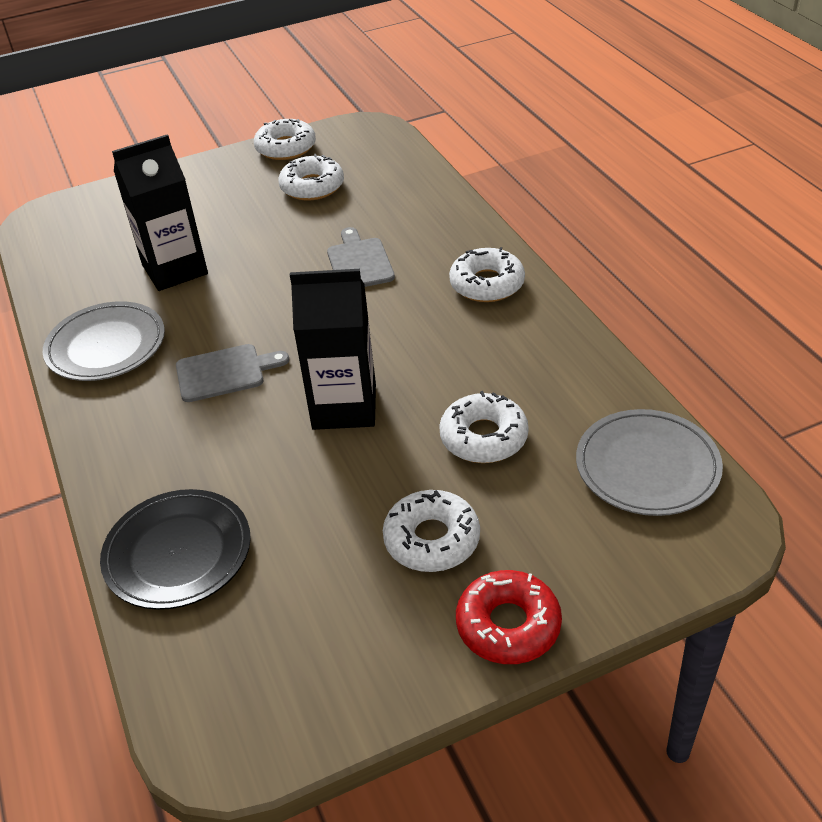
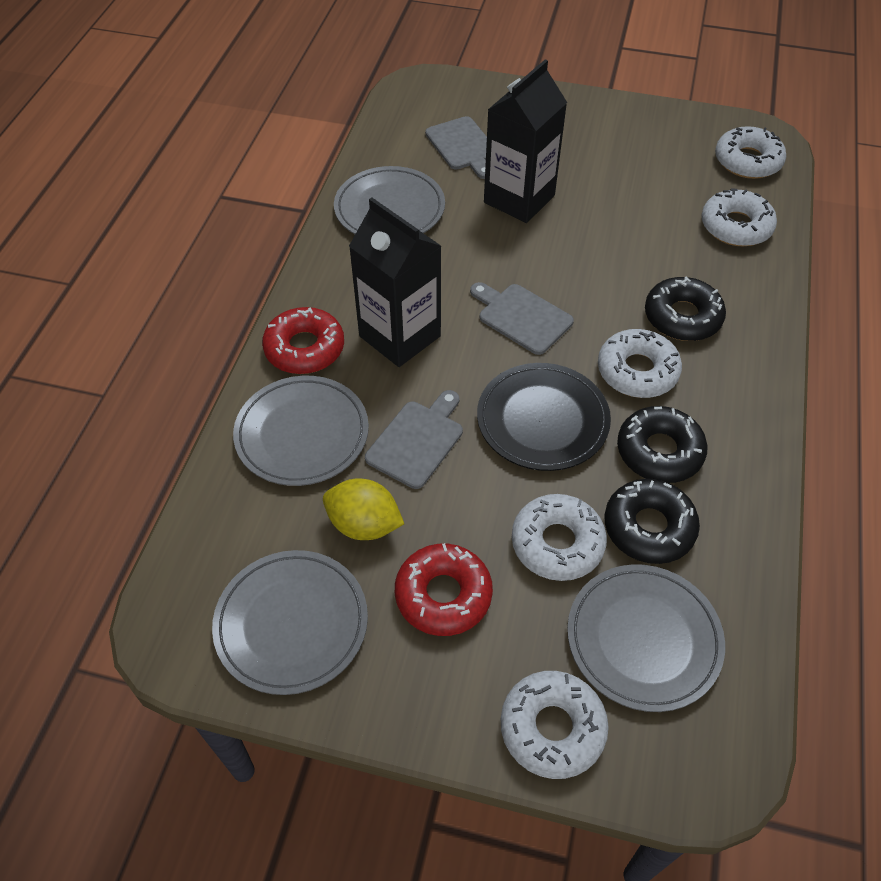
black donut: 0 -> 3
grey cutting board: 2 -> 3
grey plate: 2 -> 4
red donut: 1 -> 2
yellow lemon: 0 -> 1

